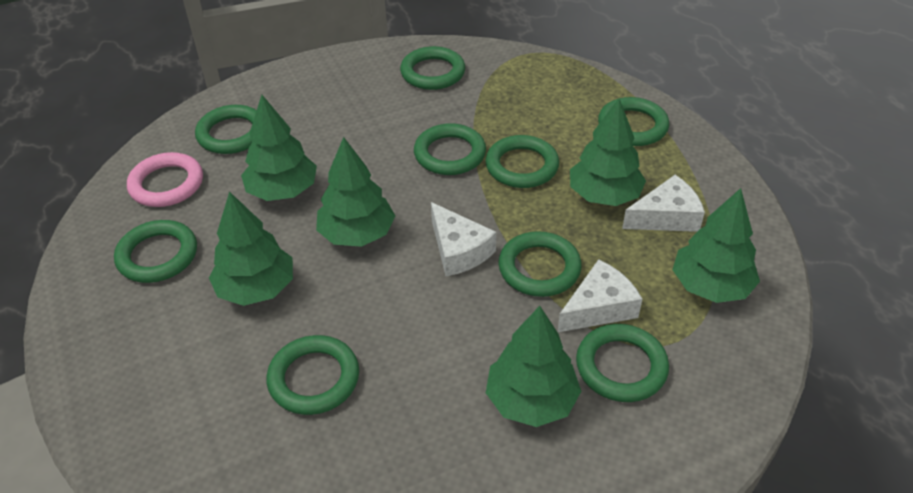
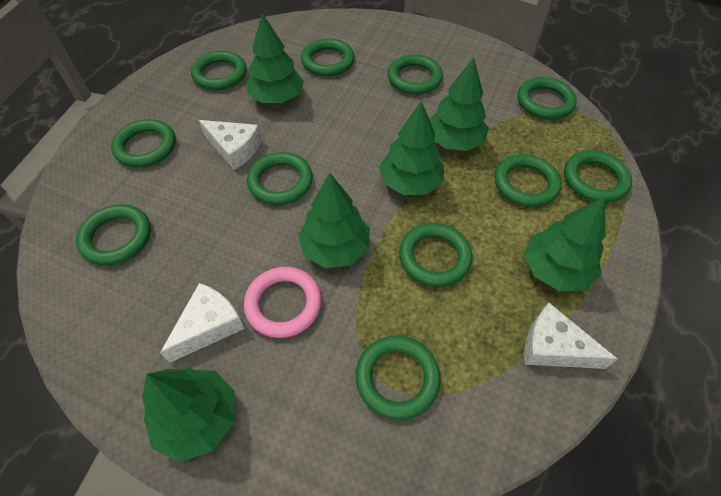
green ring: 9 -> 11

